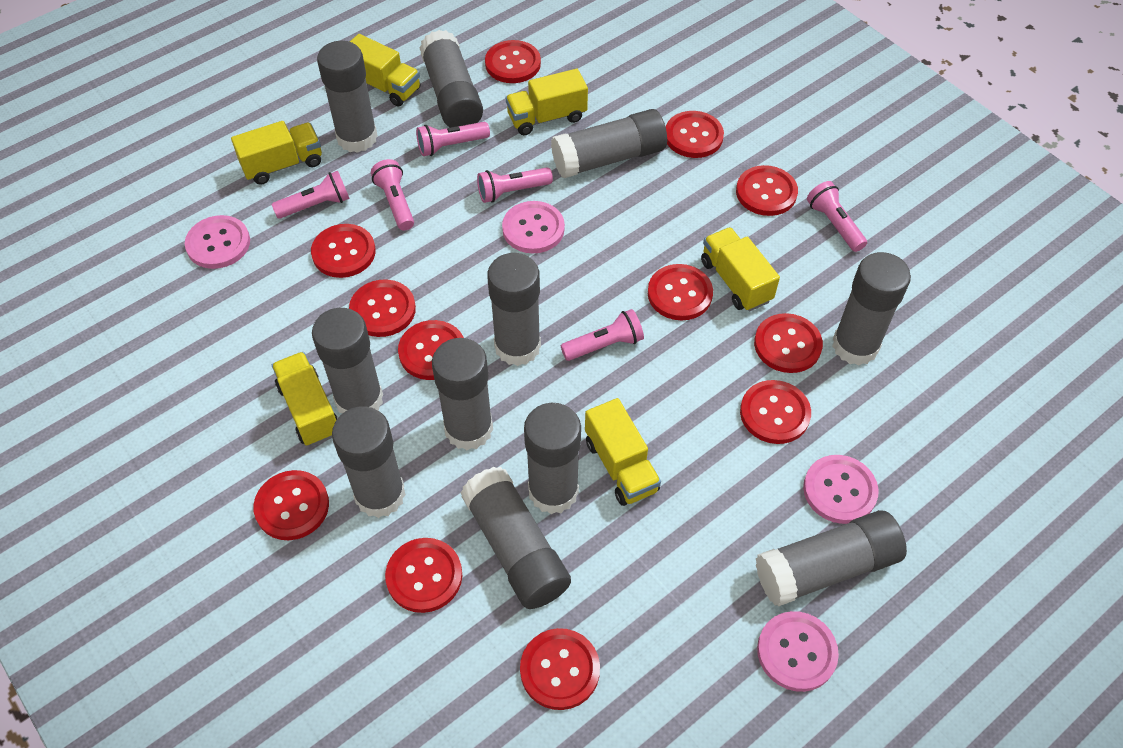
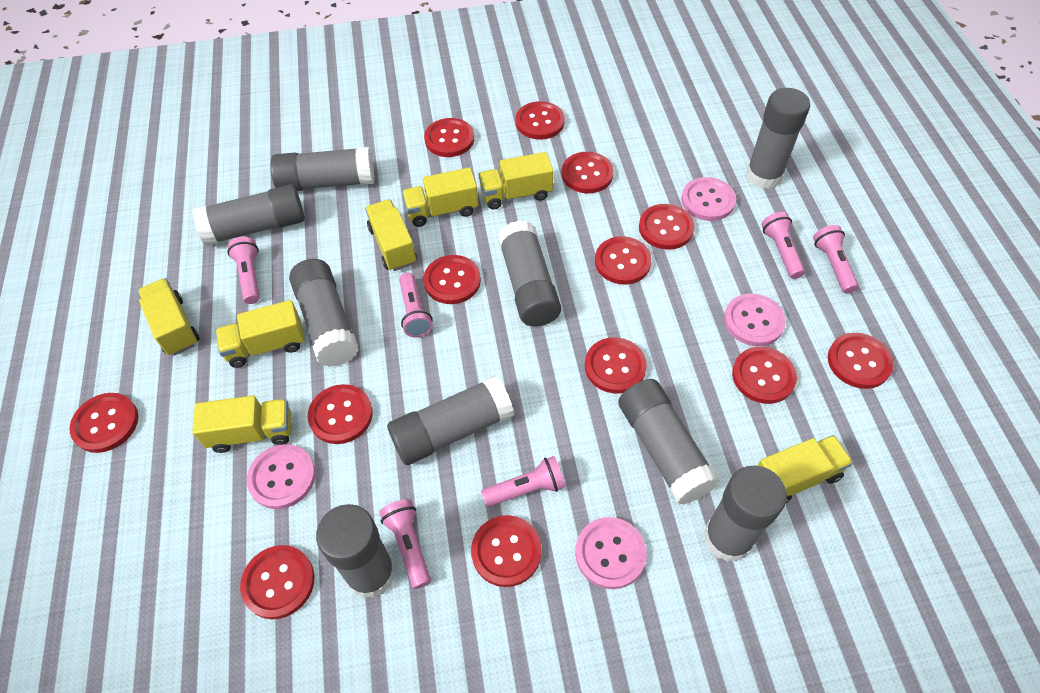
grey glue stick: 11 -> 9
red button: 12 -> 13
yellow truck: 6 -> 7

